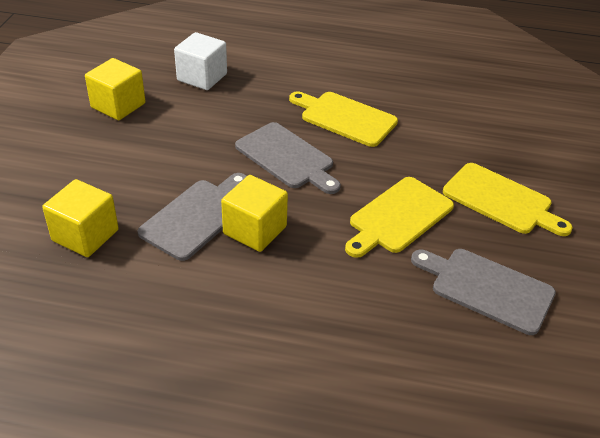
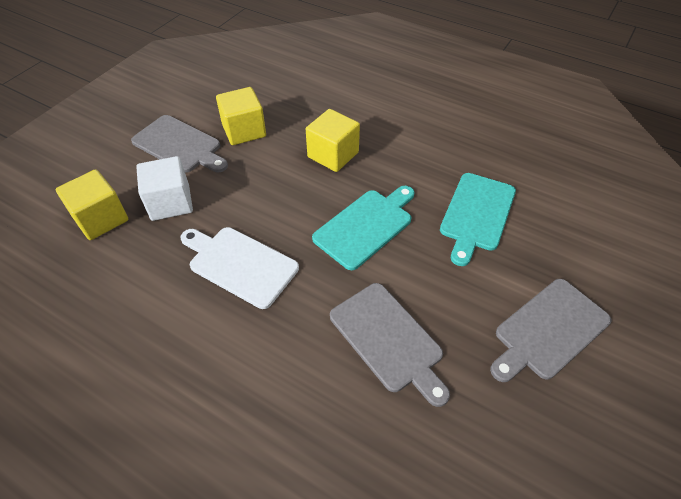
turquoise cutting board: 0 -> 2
white cutting board: 0 -> 1
yellow cutting board: 3 -> 0

